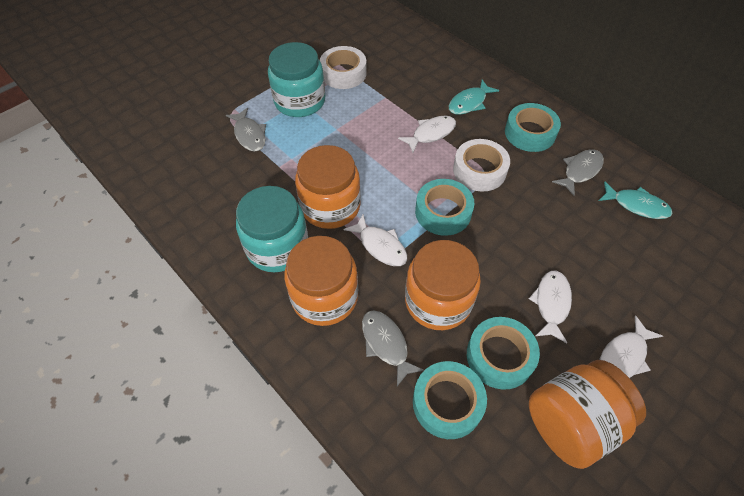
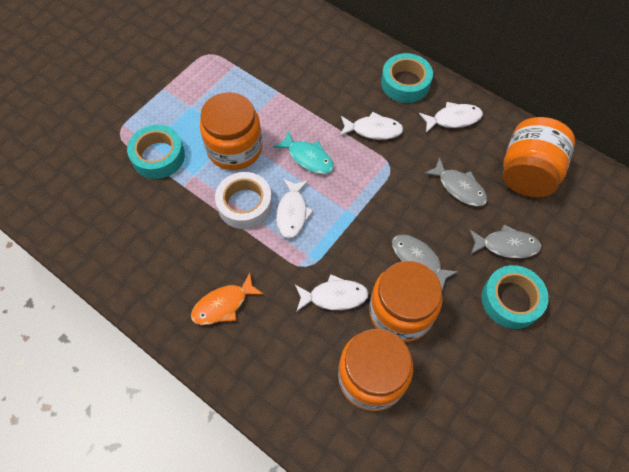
orange fish: 0 -> 1
turquoise fish: 2 -> 1
turquoise jar: 2 -> 0
turquoise tape: 4 -> 3
white tape: 2 -> 1

